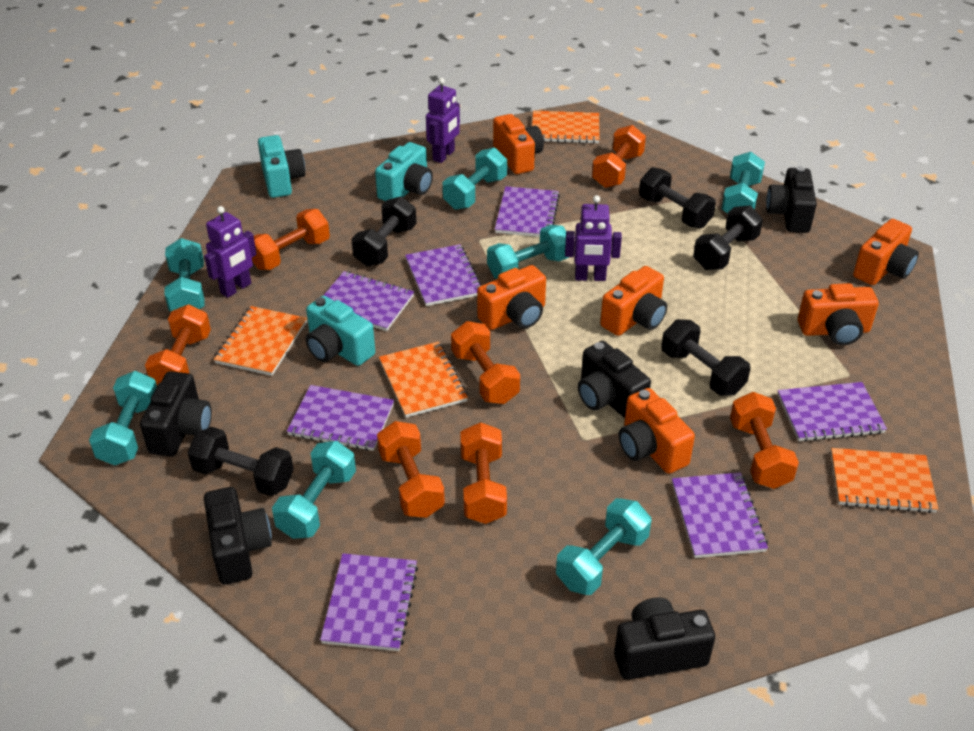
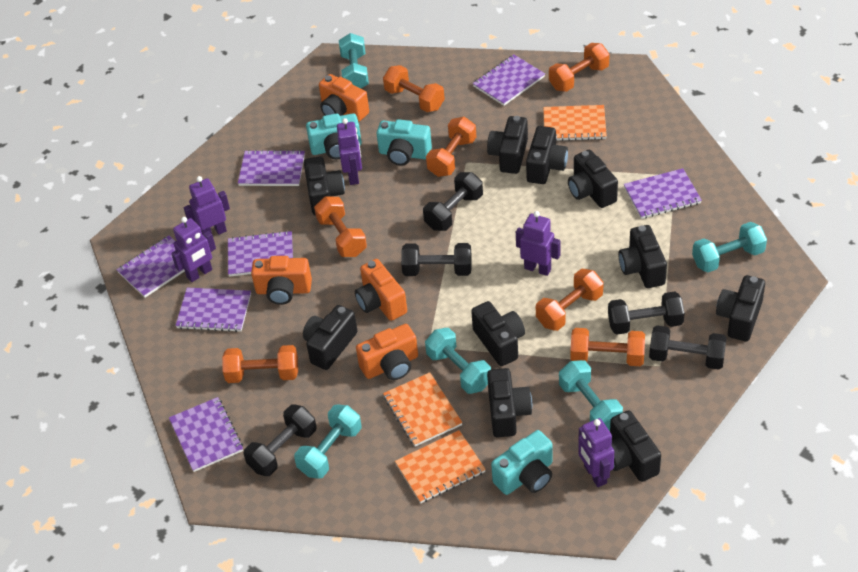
black camera: 5 -> 10
orange camera: 6 -> 4
orange notebook: 4 -> 3
purple robot: 3 -> 5
turquoise dumbbell: 7 -> 5

